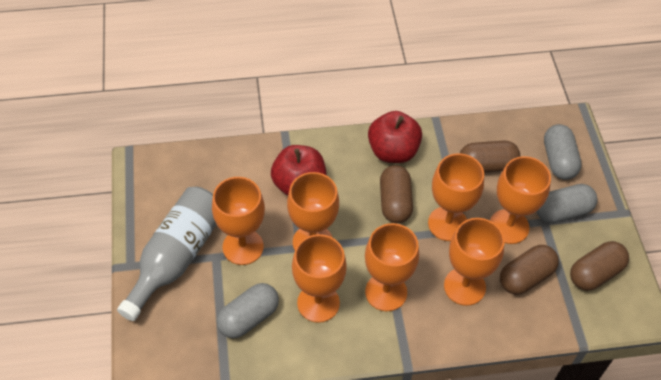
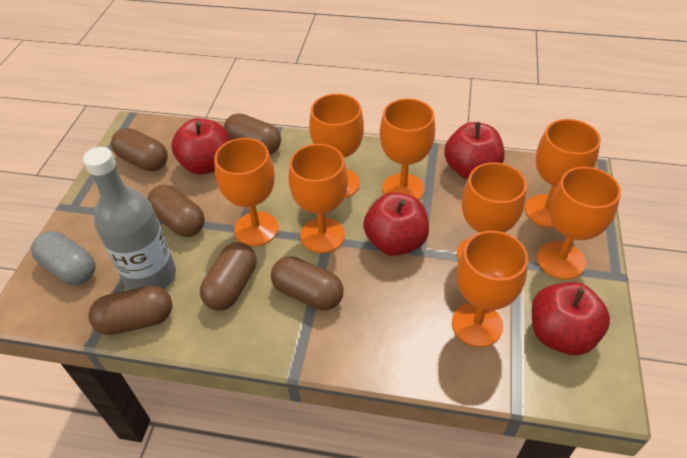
brown capsule: 4 -> 6
grey capsule: 3 -> 1
orange goblet: 7 -> 8
red apple: 2 -> 4

